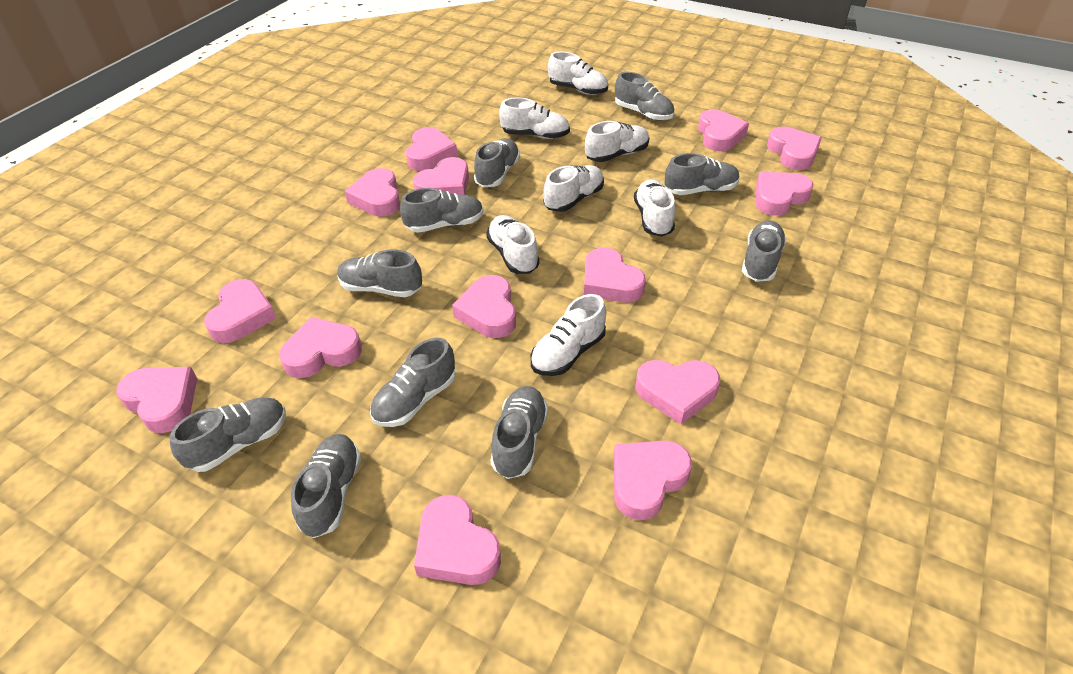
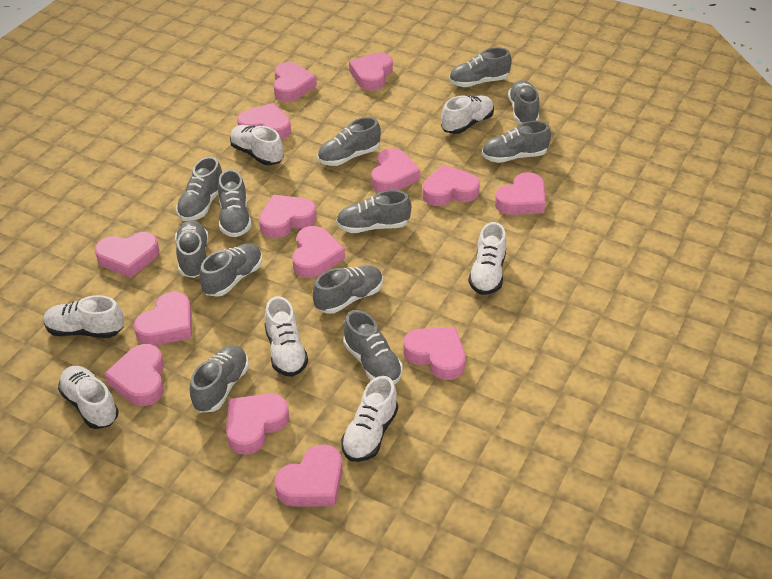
grey shoe: 10 -> 12

